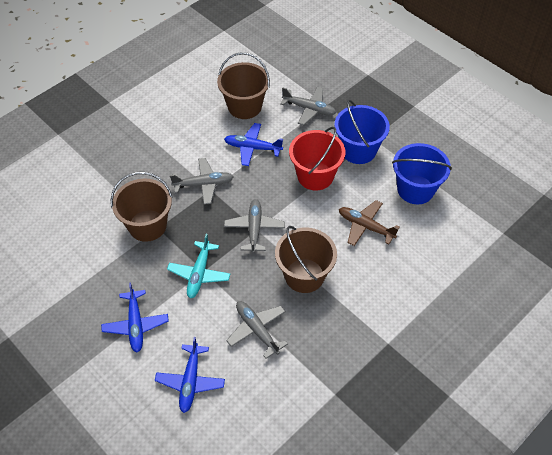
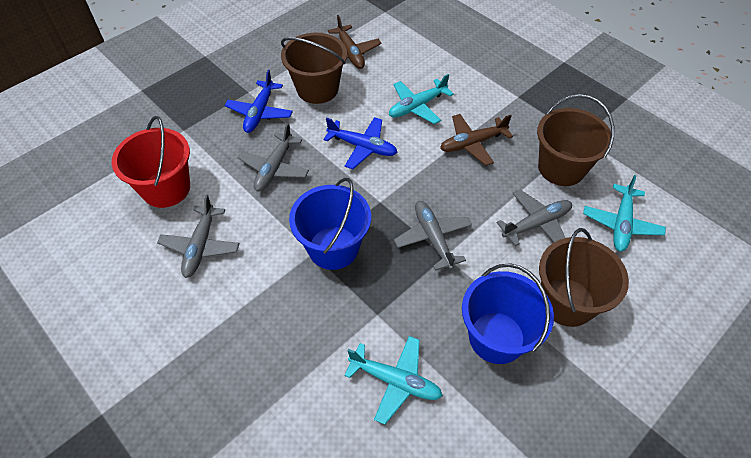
blue plane: 3 -> 2
brown plane: 1 -> 2
turquoise plane: 1 -> 3

